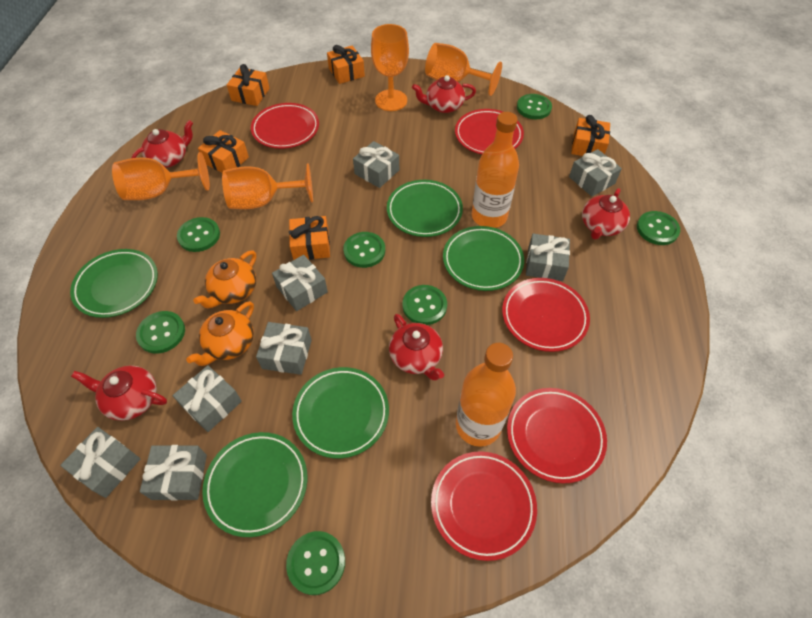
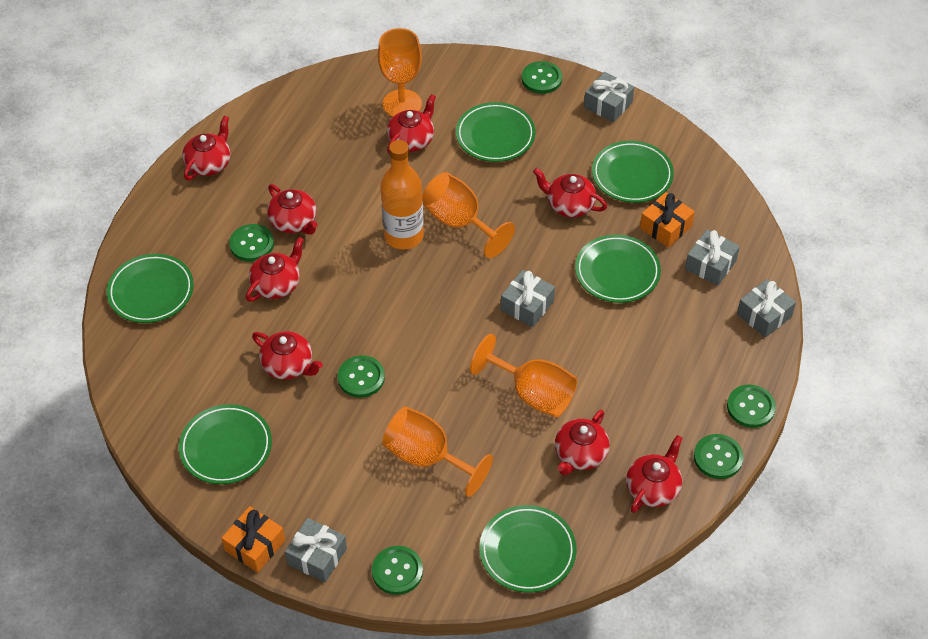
green button: 7 -> 6
green plate: 5 -> 6
grey gift: 8 -> 5
orange bottle: 2 -> 1
orange gift: 5 -> 2
orange teapot: 2 -> 0
red plate: 5 -> 0
red teapot: 5 -> 8

